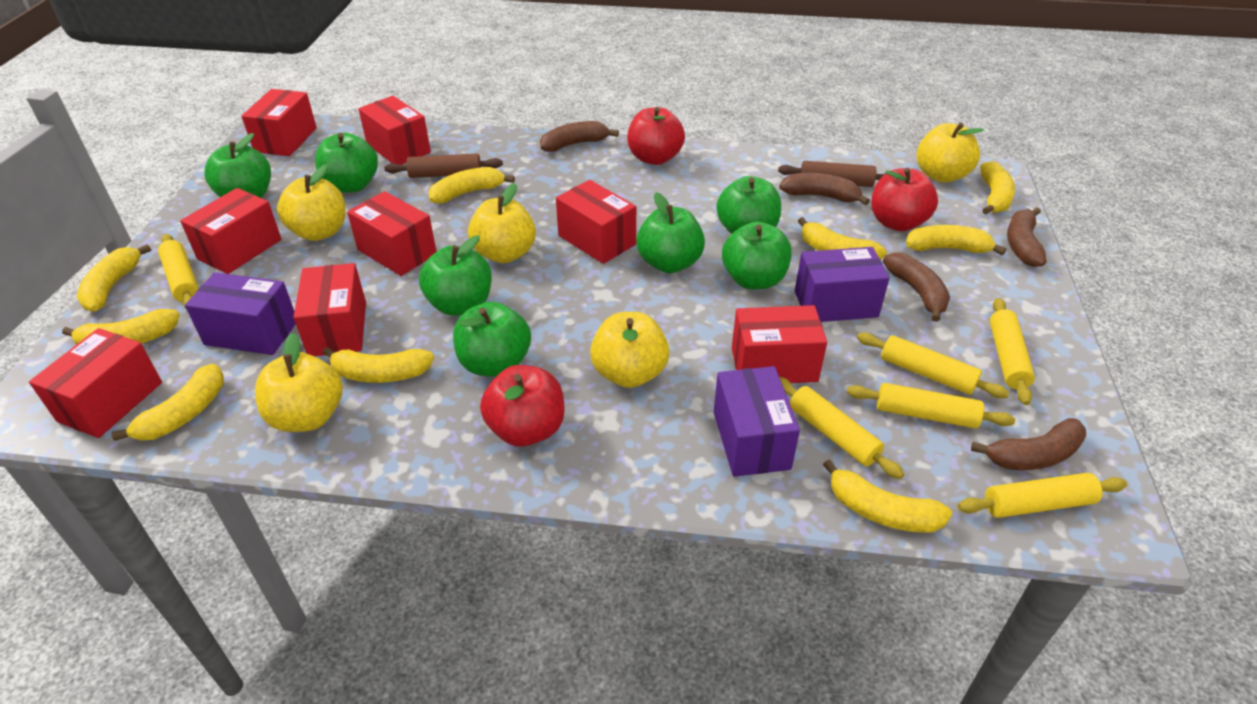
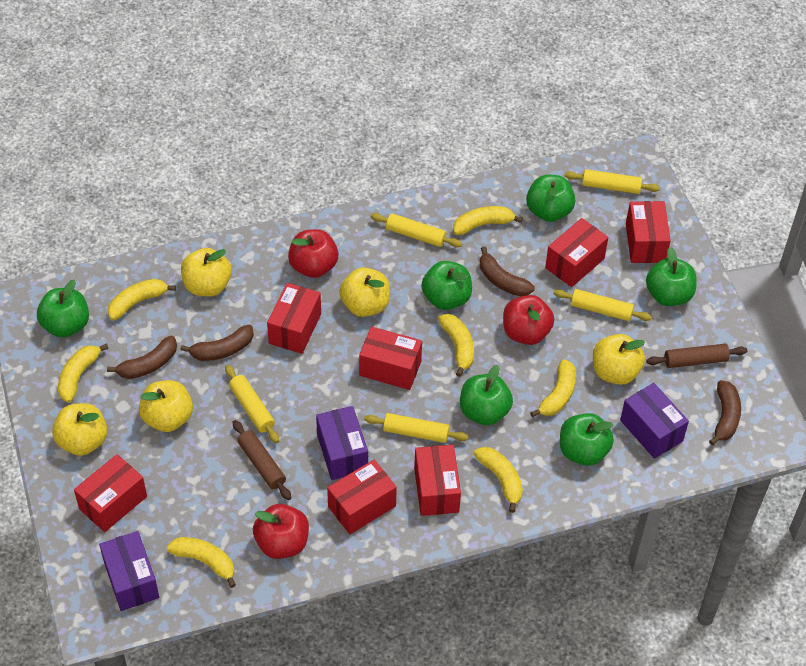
brown banana: 5 -> 4
green apple: 7 -> 6
red box: 8 -> 7
yellow banana: 9 -> 7
yellow rolling pin: 6 -> 5

